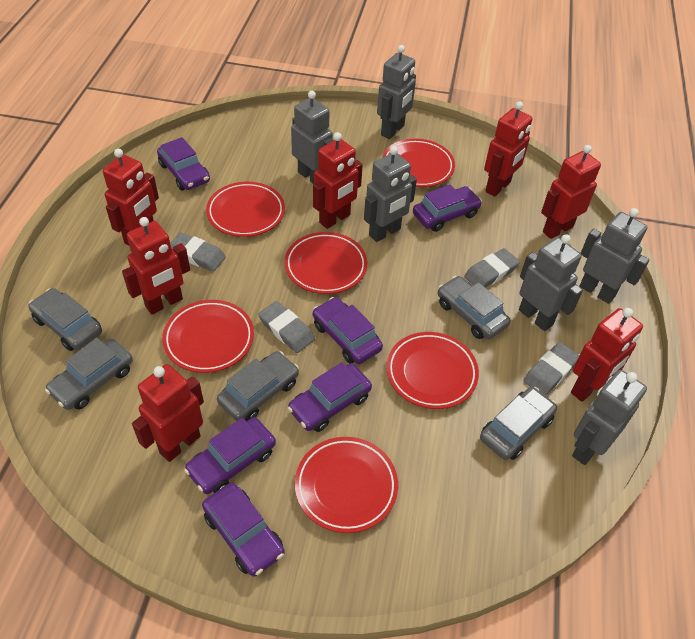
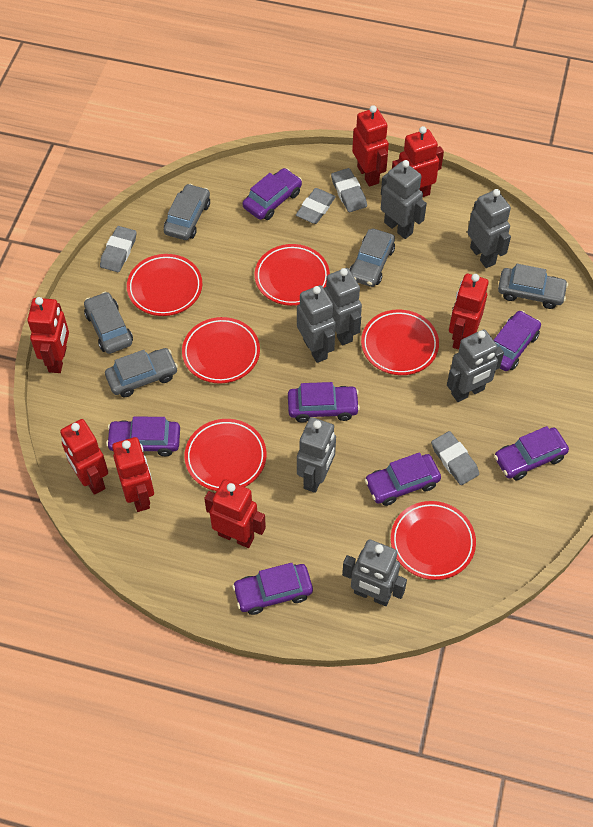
grey robot: 6 -> 7
purple car: 6 -> 7

